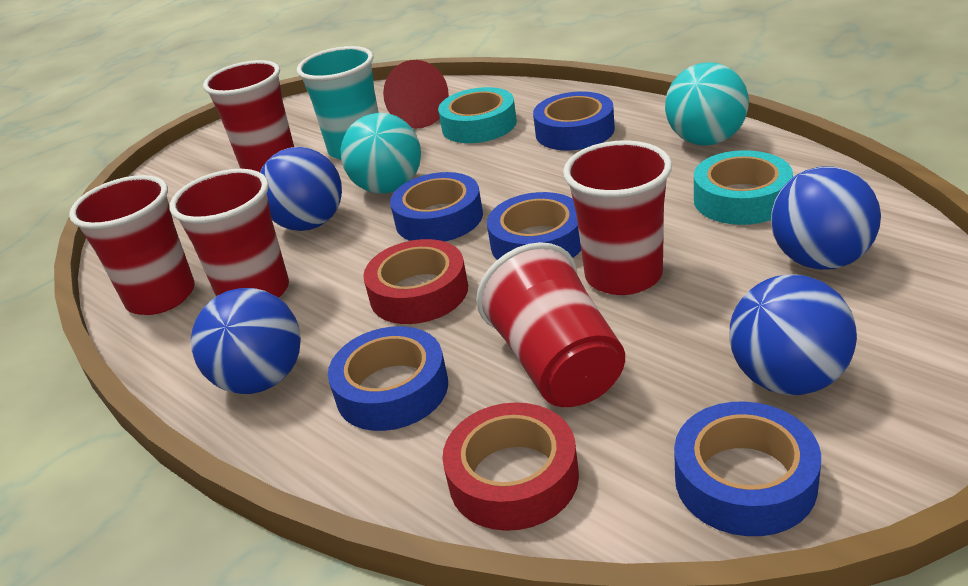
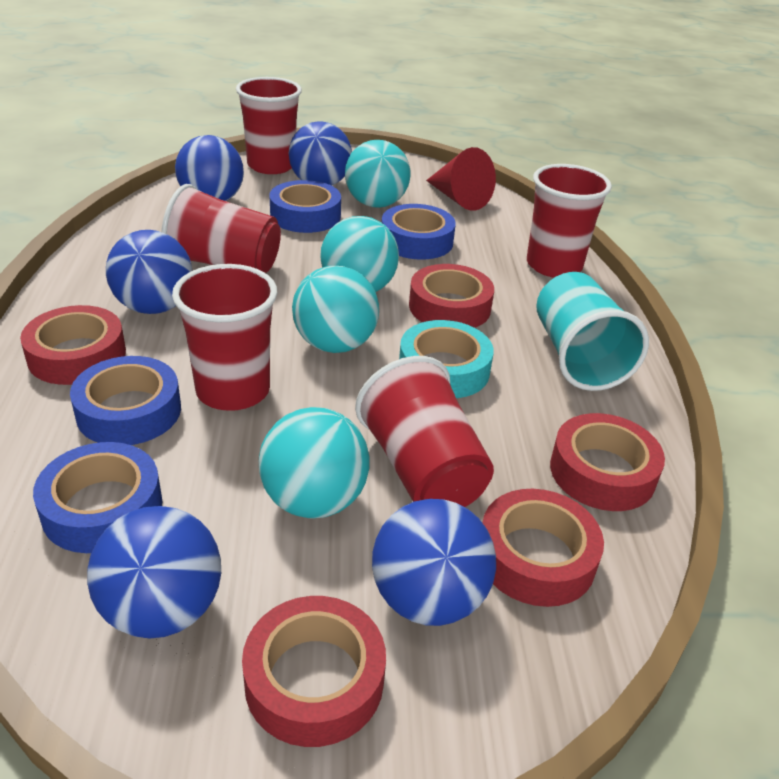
blue ball: 4 -> 5
blue tape: 5 -> 4
red tape: 2 -> 5
turquoise ball: 2 -> 4
turquoise tape: 2 -> 1

